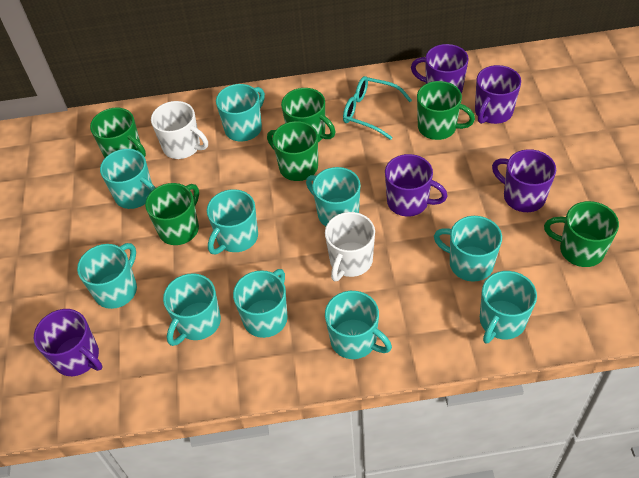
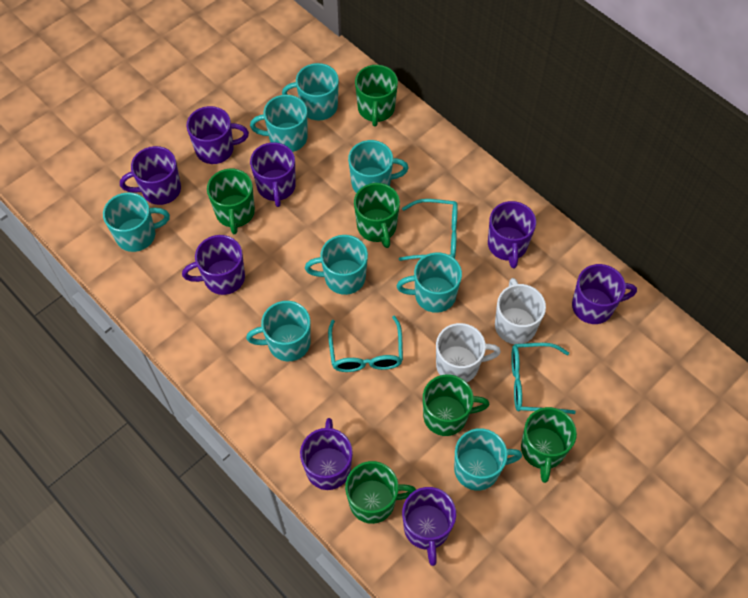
purple mug: 5 -> 8
turquoise glasses: 1 -> 3
turquoise mug: 10 -> 8

